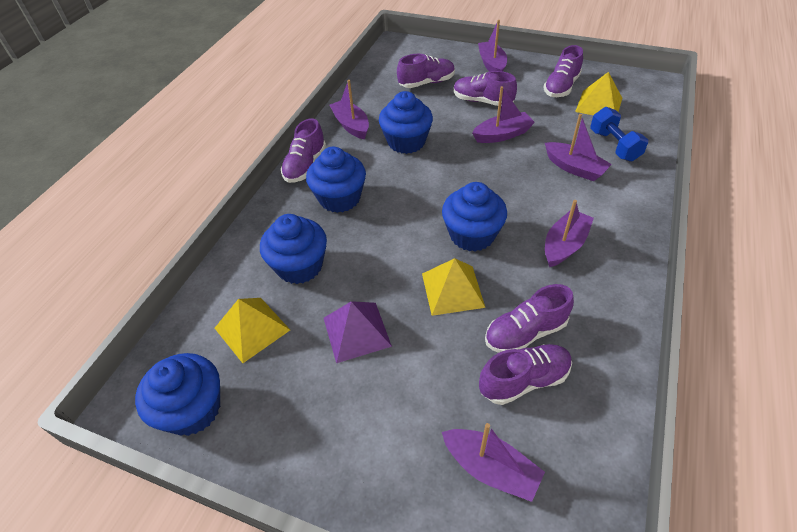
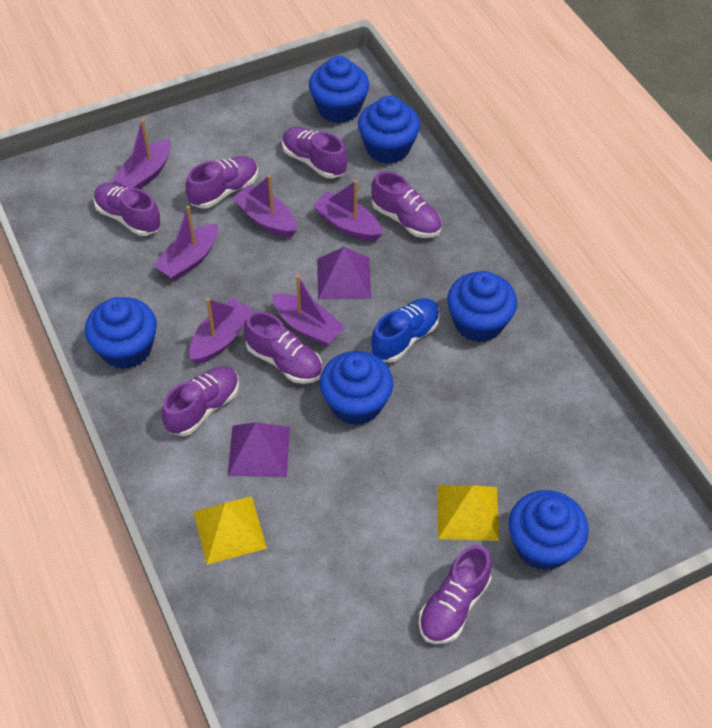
blue cupcake: 5 -> 6
blue dumbbell: 1 -> 0
blue shoe: 0 -> 1
purple pyramid: 1 -> 2
purple shoe: 6 -> 7
yellow pyramid: 3 -> 2

